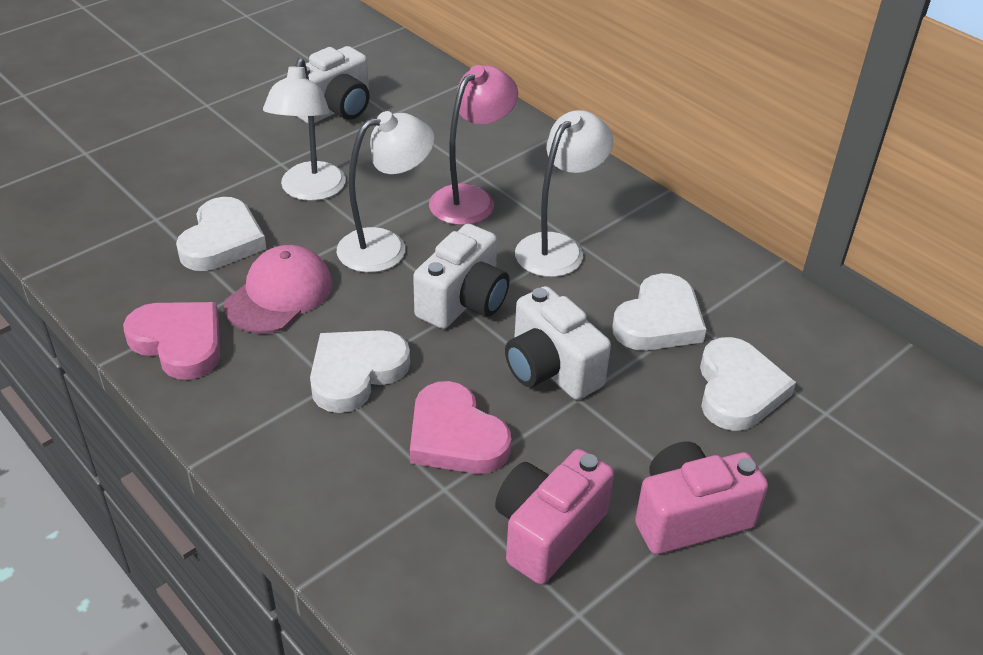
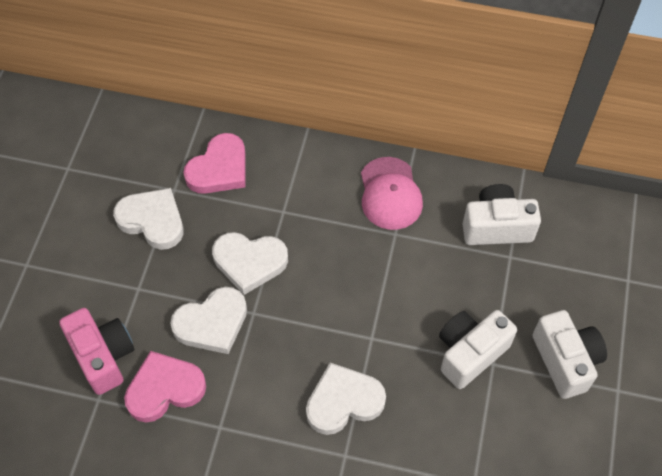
pink camera: 2 -> 1
pink lamp: 1 -> 0
white lamp: 3 -> 0

